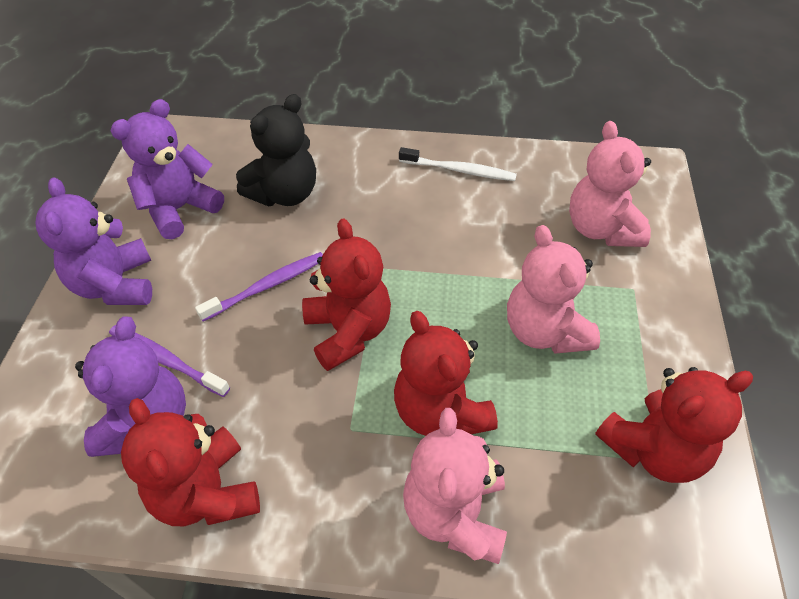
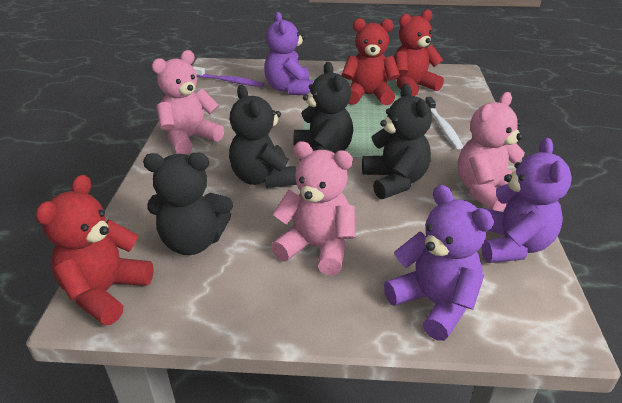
black teddy bear: 1 -> 4
purple toothbrush: 2 -> 1
red teddy bear: 4 -> 3

